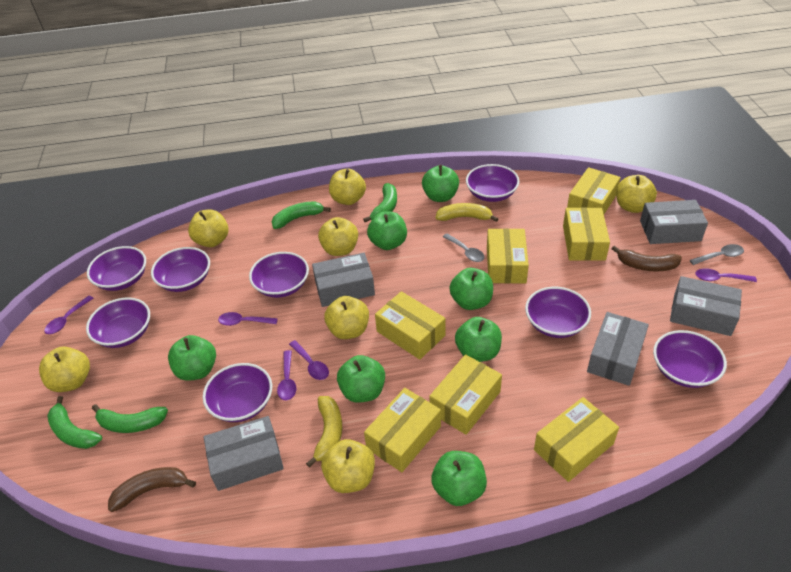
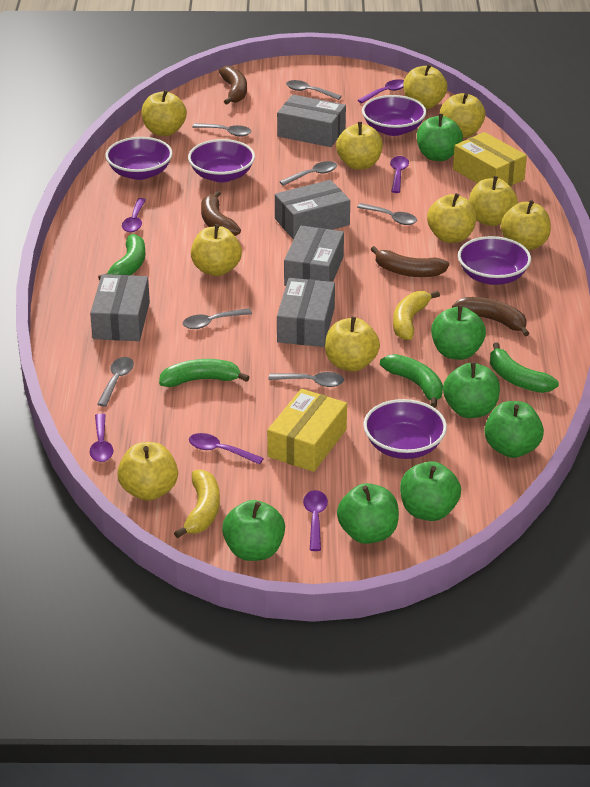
brown banana: 2 -> 4
grey spoon: 2 -> 7
purple bowl: 8 -> 5
purple spoon: 5 -> 6
yellow apple: 7 -> 10
yellow box: 7 -> 2

